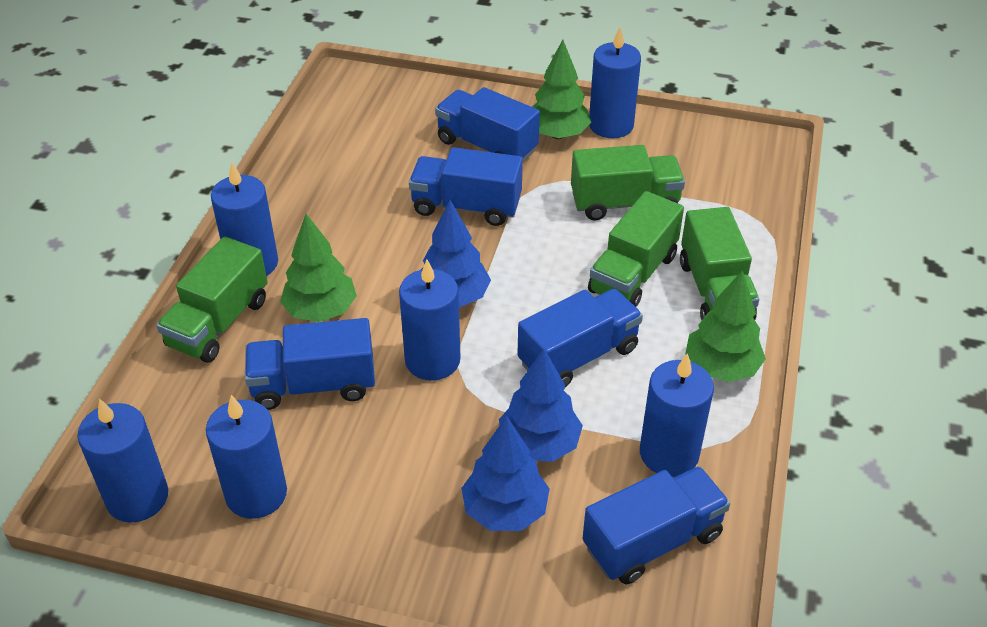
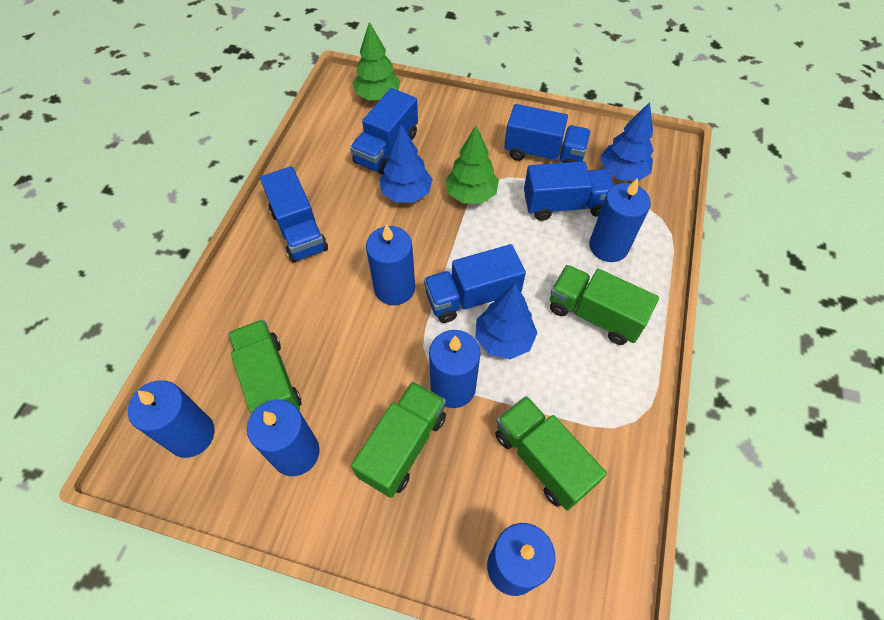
green tree: 3 -> 2

